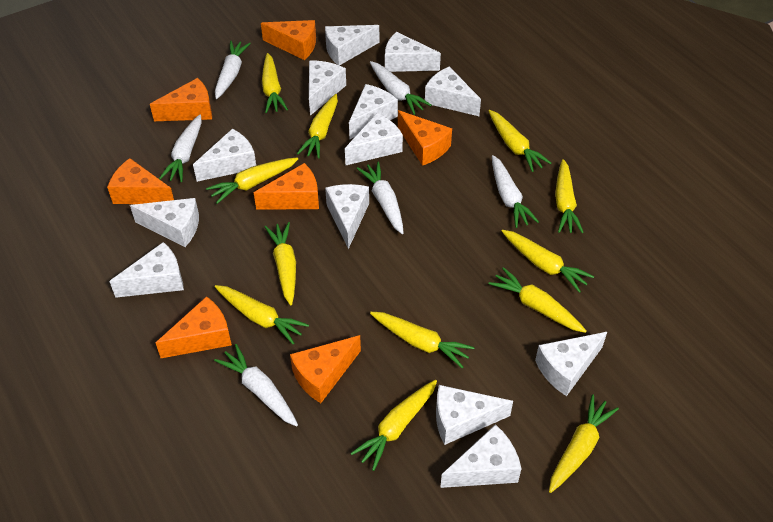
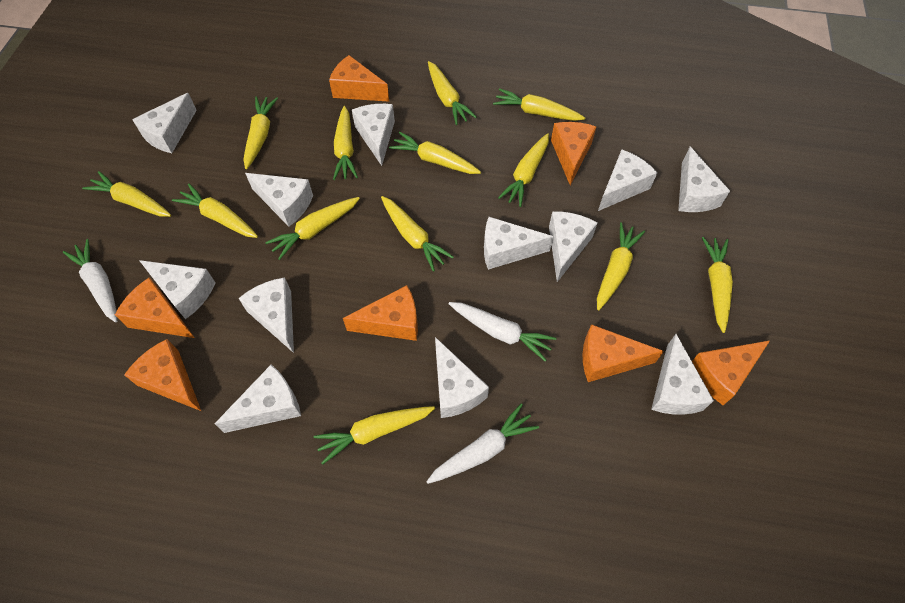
white carrot: 6 -> 3
white cheese: 13 -> 12
yellow carrot: 12 -> 13

